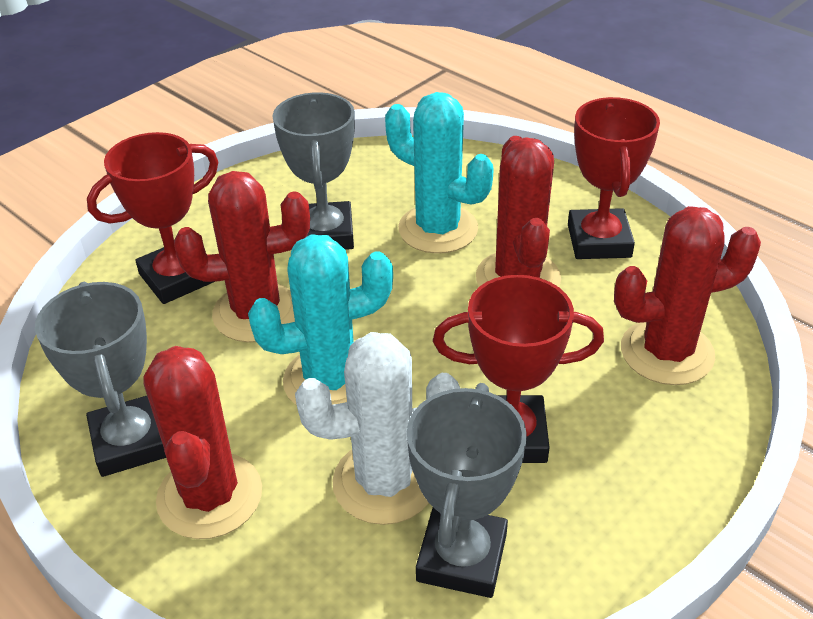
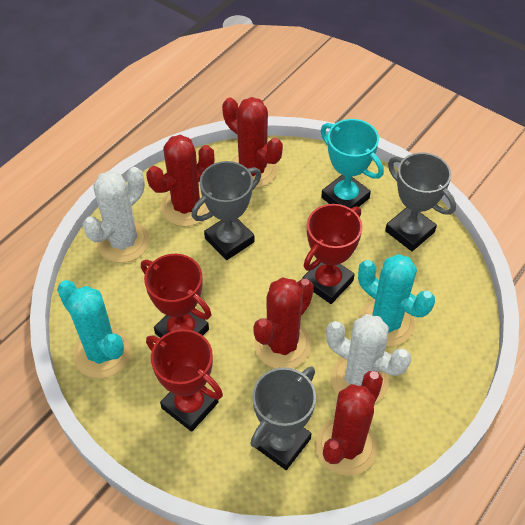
turquoise trophy: 0 -> 1
white cactus: 1 -> 2

